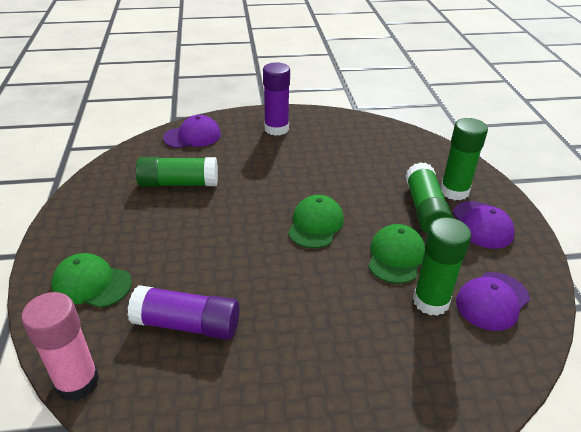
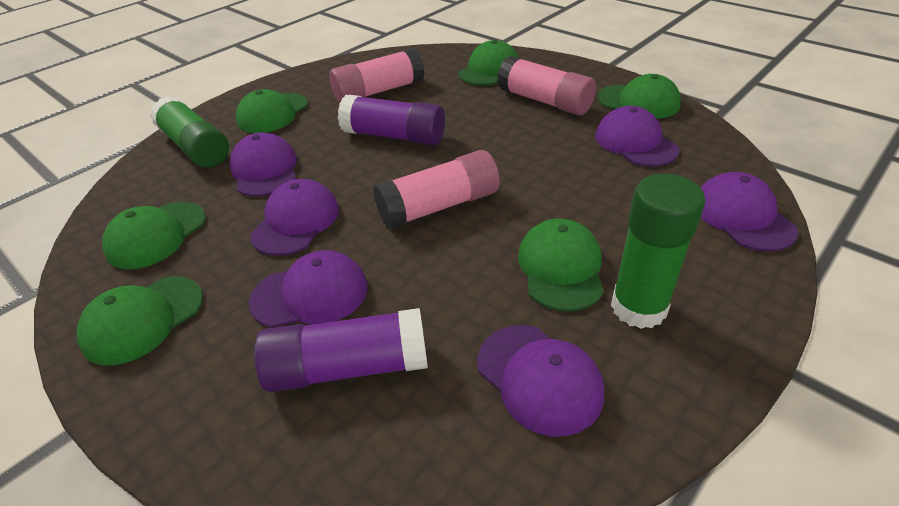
green cap: 3 -> 6
green glue stick: 4 -> 2
pink glue stick: 1 -> 3
purple cap: 3 -> 6

